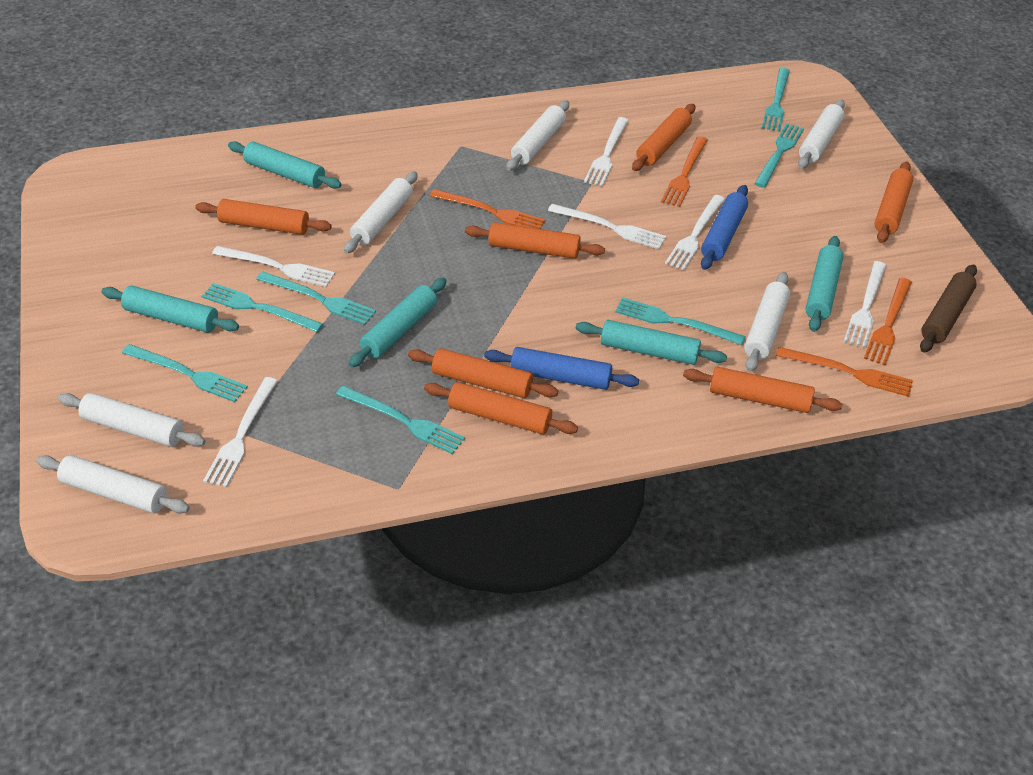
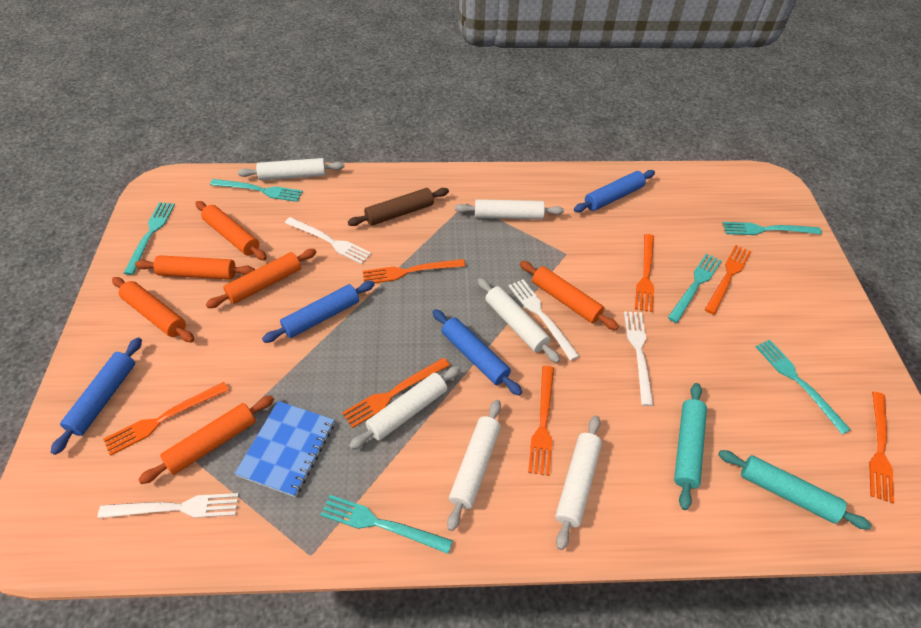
blue notebook: 0 -> 1
blue rolling pin: 2 -> 4
orange fork: 4 -> 7
orange rolling pin: 7 -> 6
turquoise fork: 7 -> 6
turquoise rolling pin: 5 -> 2
white fork: 6 -> 4

